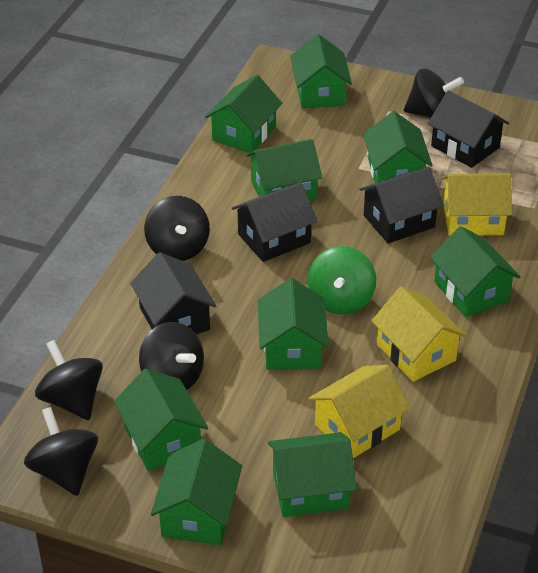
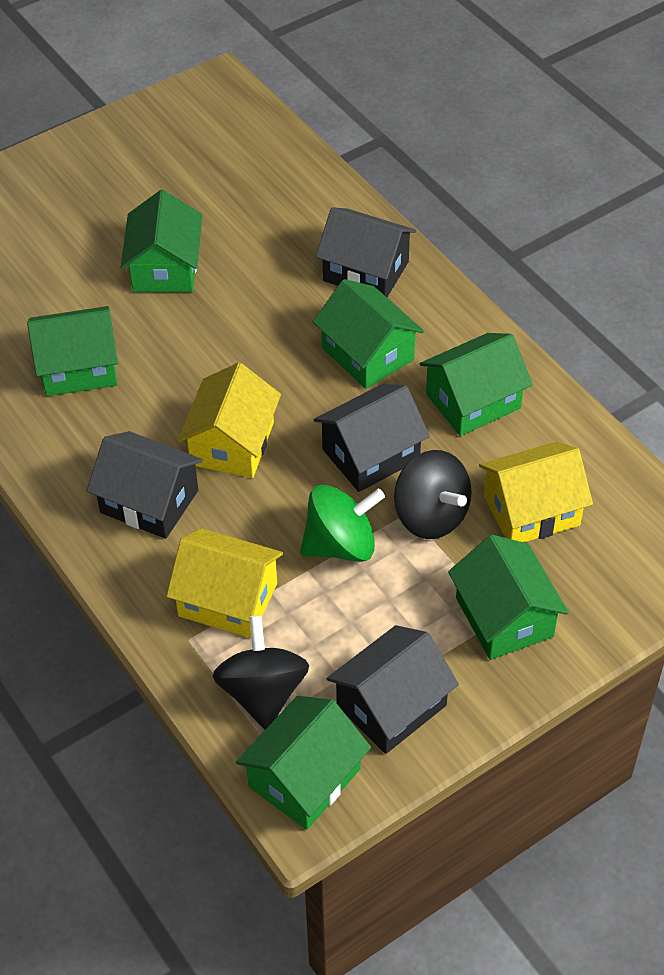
black spinning top: 5 -> 2
green house: 9 -> 6

